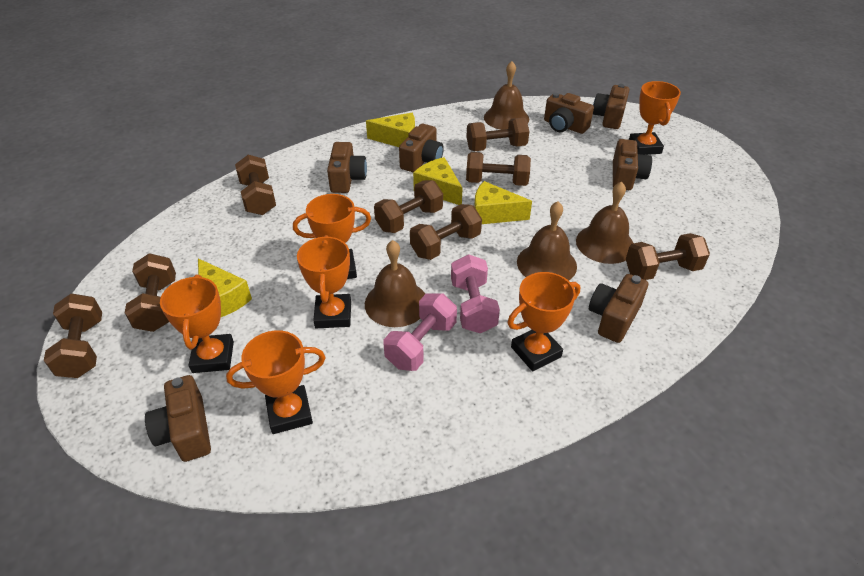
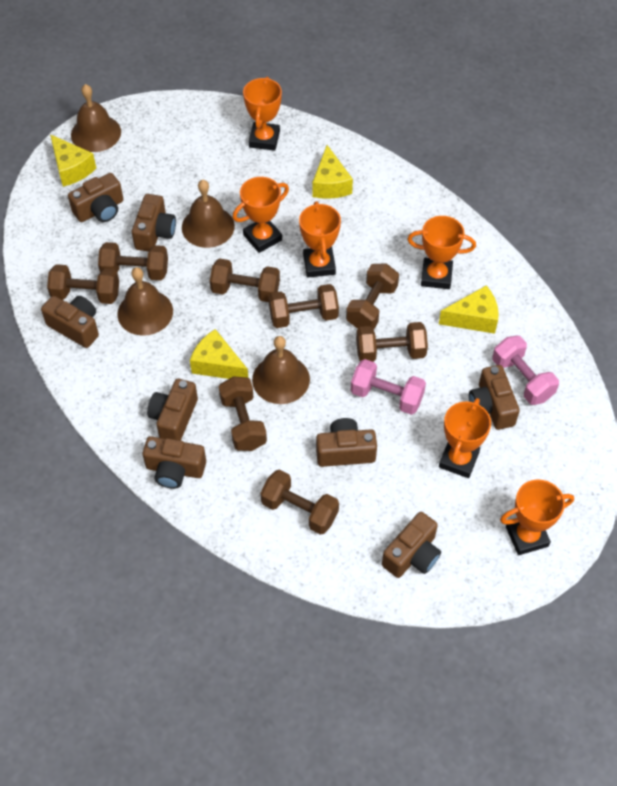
brown camera: 7 -> 8

